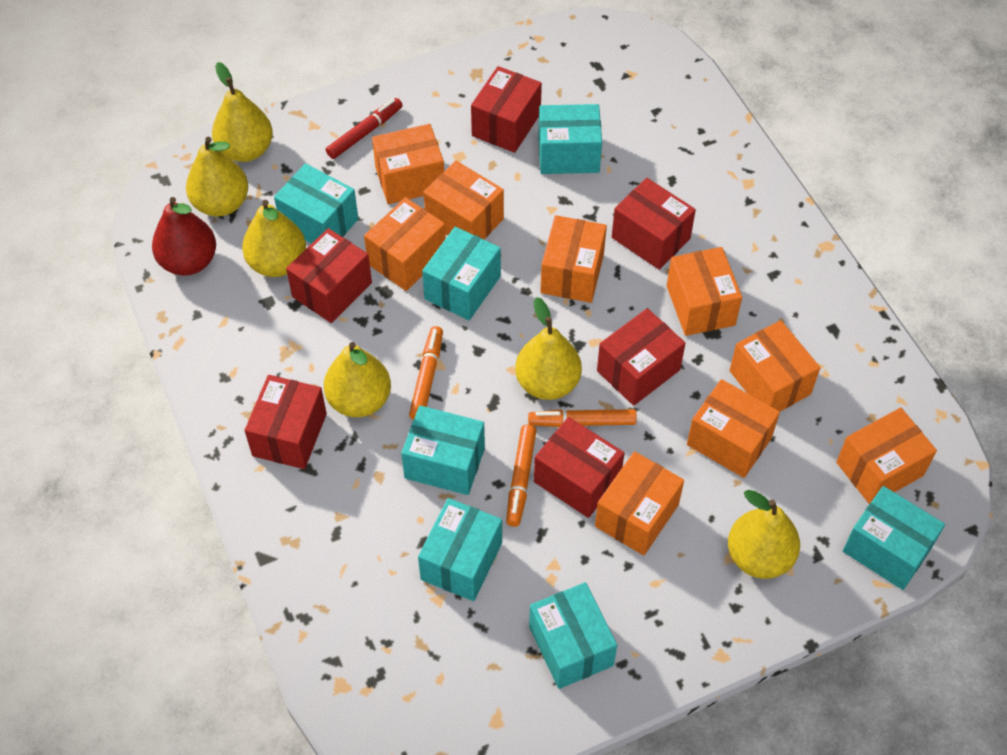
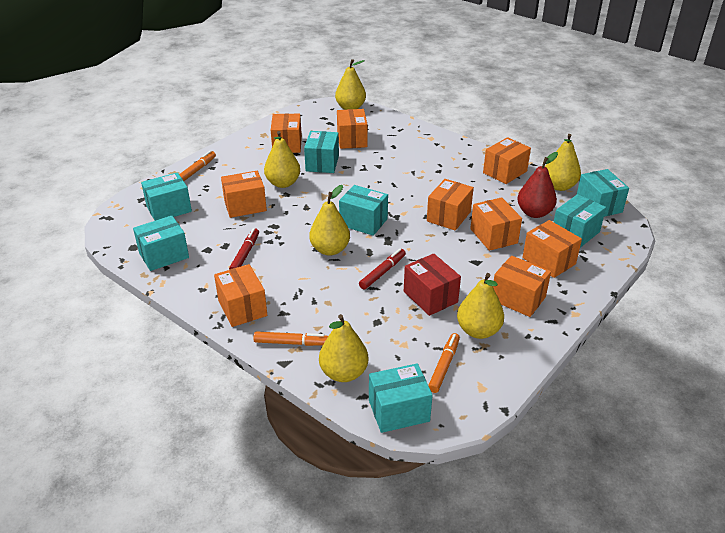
red box: 6 -> 1
red marker: 1 -> 2

